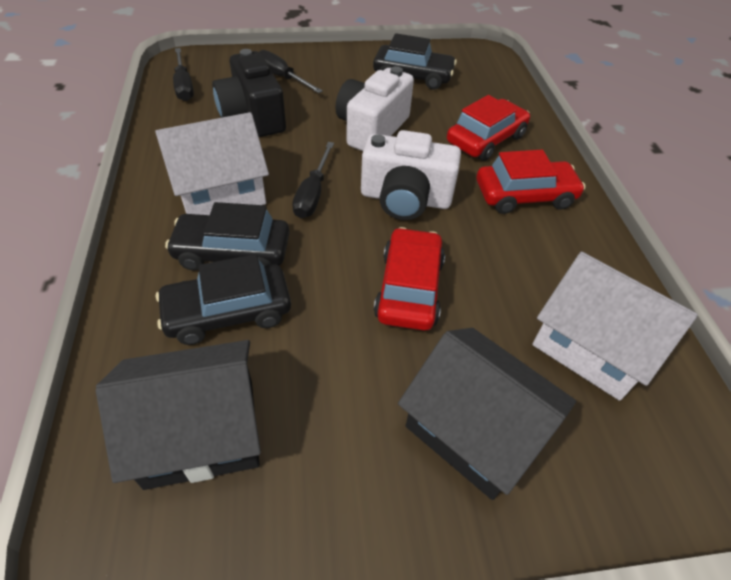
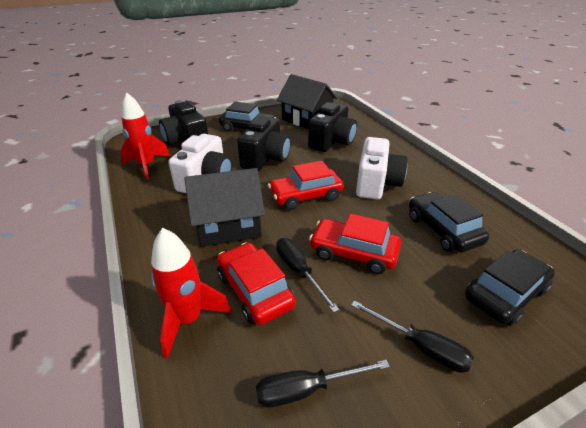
black camera: 1 -> 3
red rocket: 0 -> 2
white house: 2 -> 0

